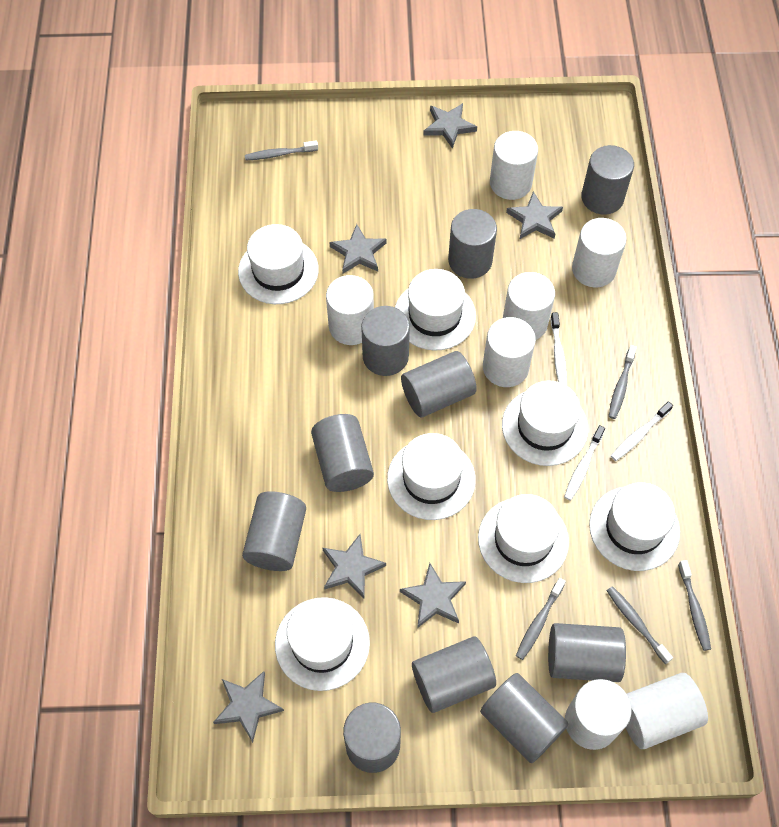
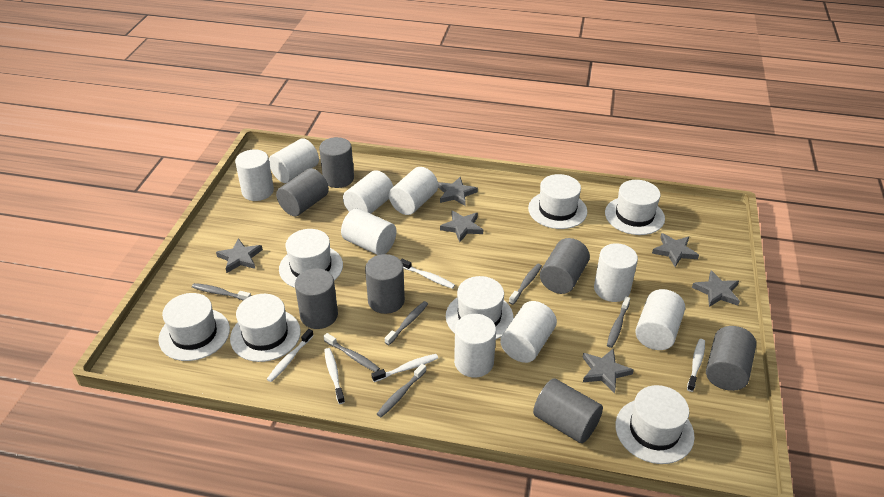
grey cylinder: 10 -> 7
grey toothbrush: 5 -> 6
white cylinder: 7 -> 9
white toothbrush: 3 -> 5

